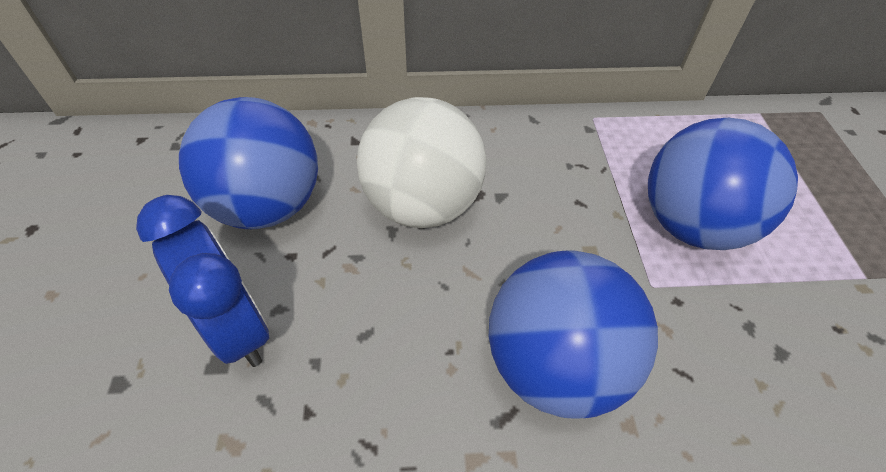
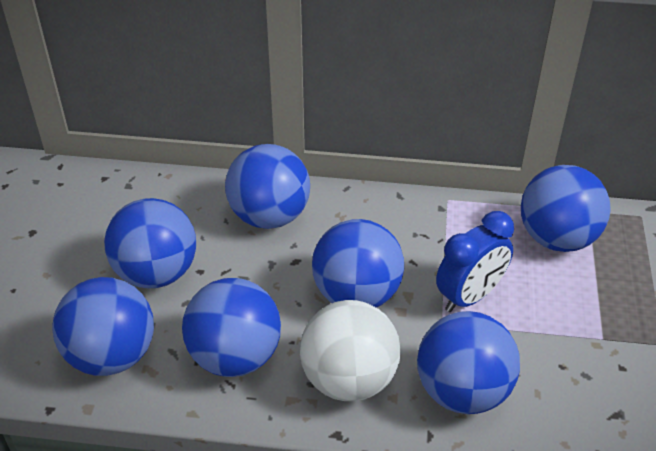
blue ball: 3 -> 7

